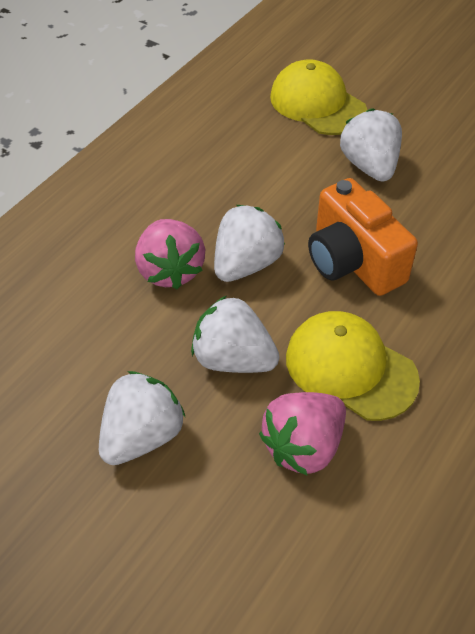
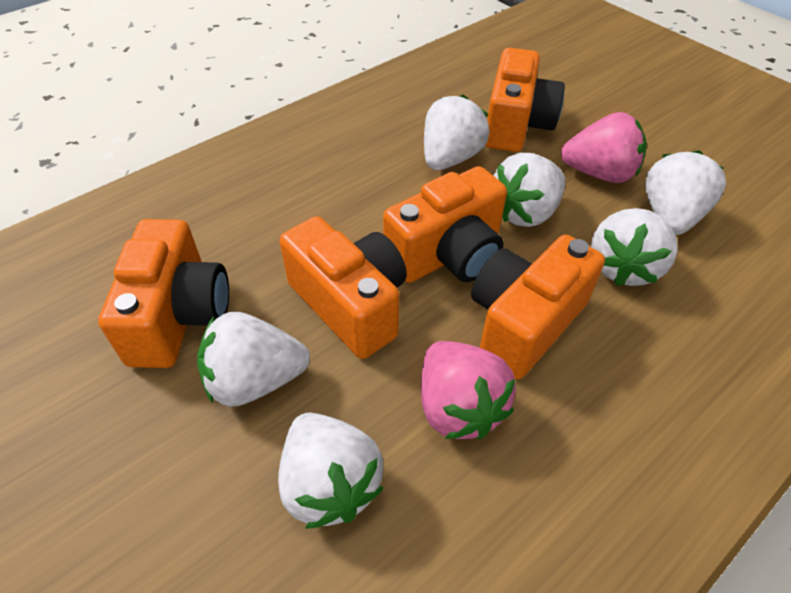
orange camera: 1 -> 5
white strawberry: 4 -> 6
yellow cap: 2 -> 0

